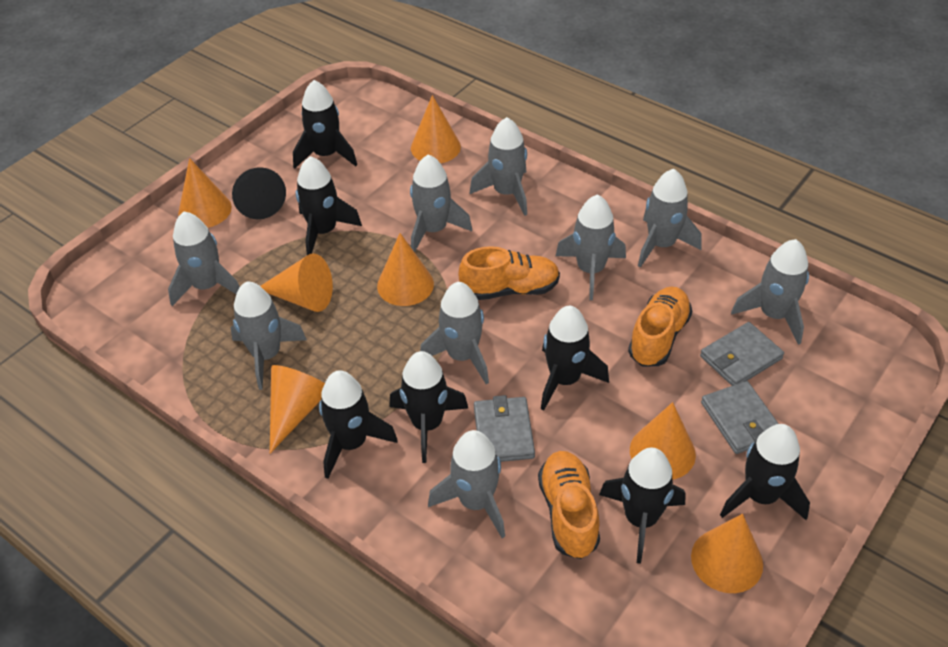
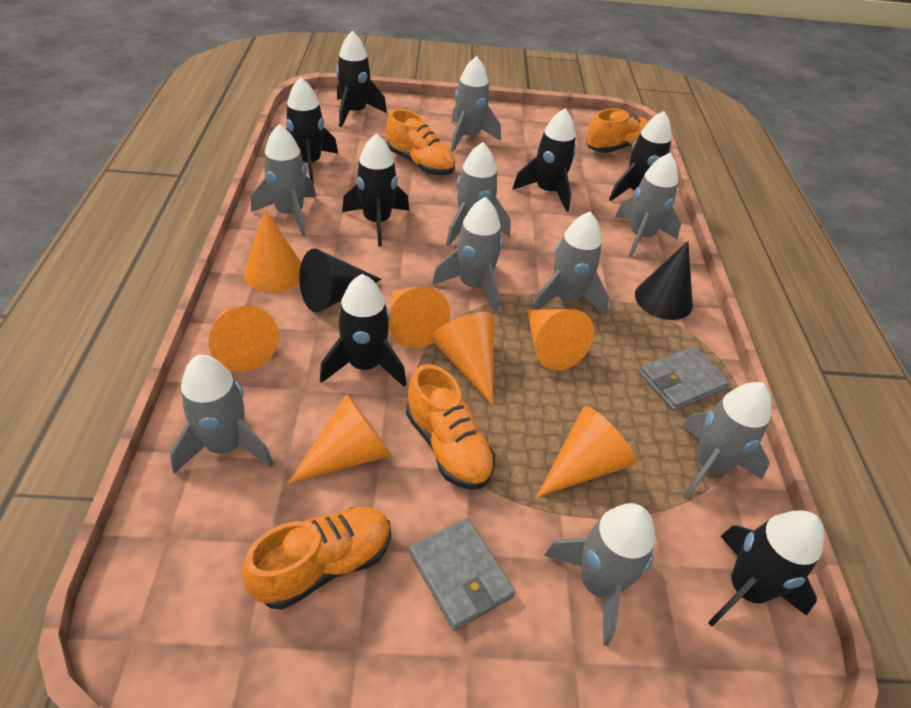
black cone: 1 -> 2
grey wallet: 3 -> 2
orange shoe: 3 -> 4

